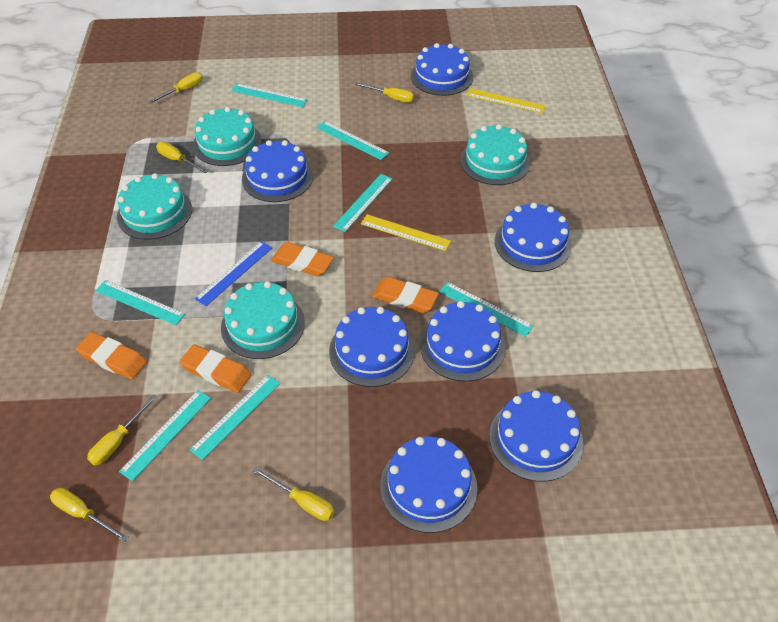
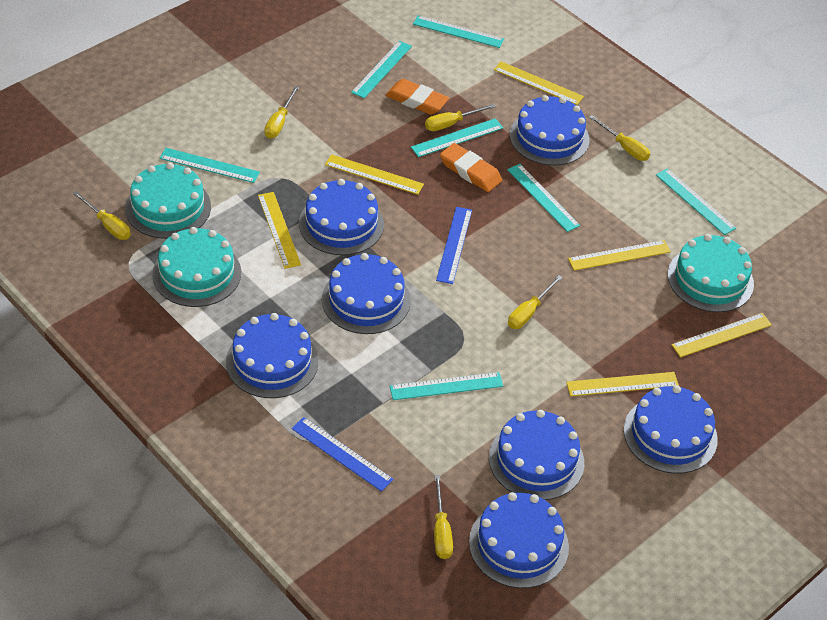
blue ruler: 1 -> 2
orange eraser: 4 -> 2
turquoise cake: 4 -> 3
yellow ruler: 2 -> 6

